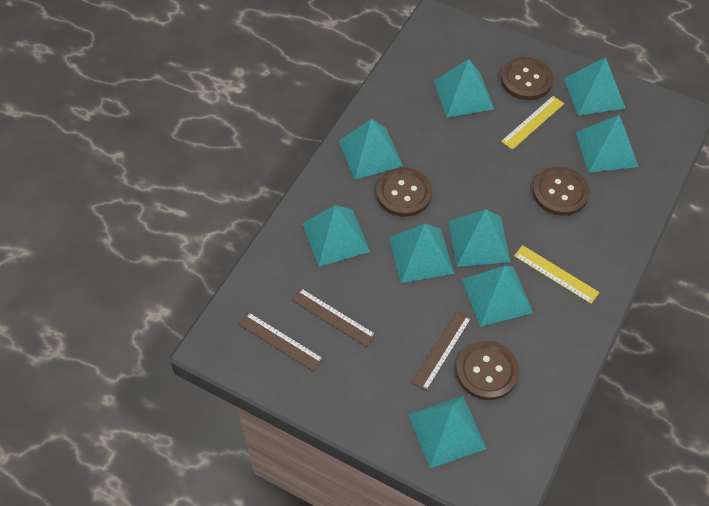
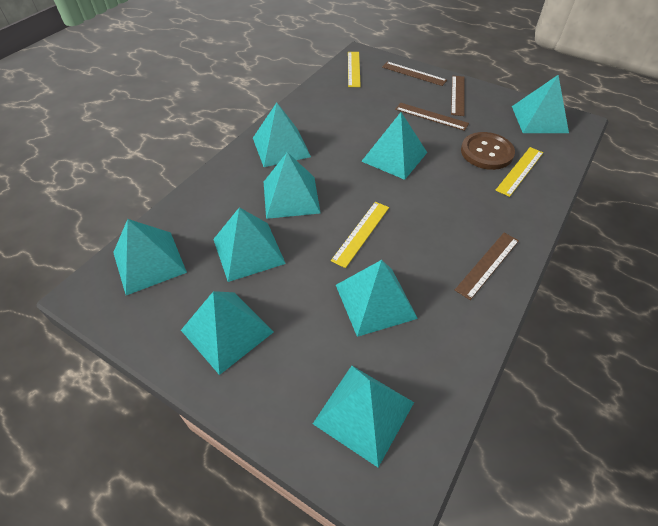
brown button: 4 -> 1
brown ruler: 3 -> 4
yellow ruler: 2 -> 3

